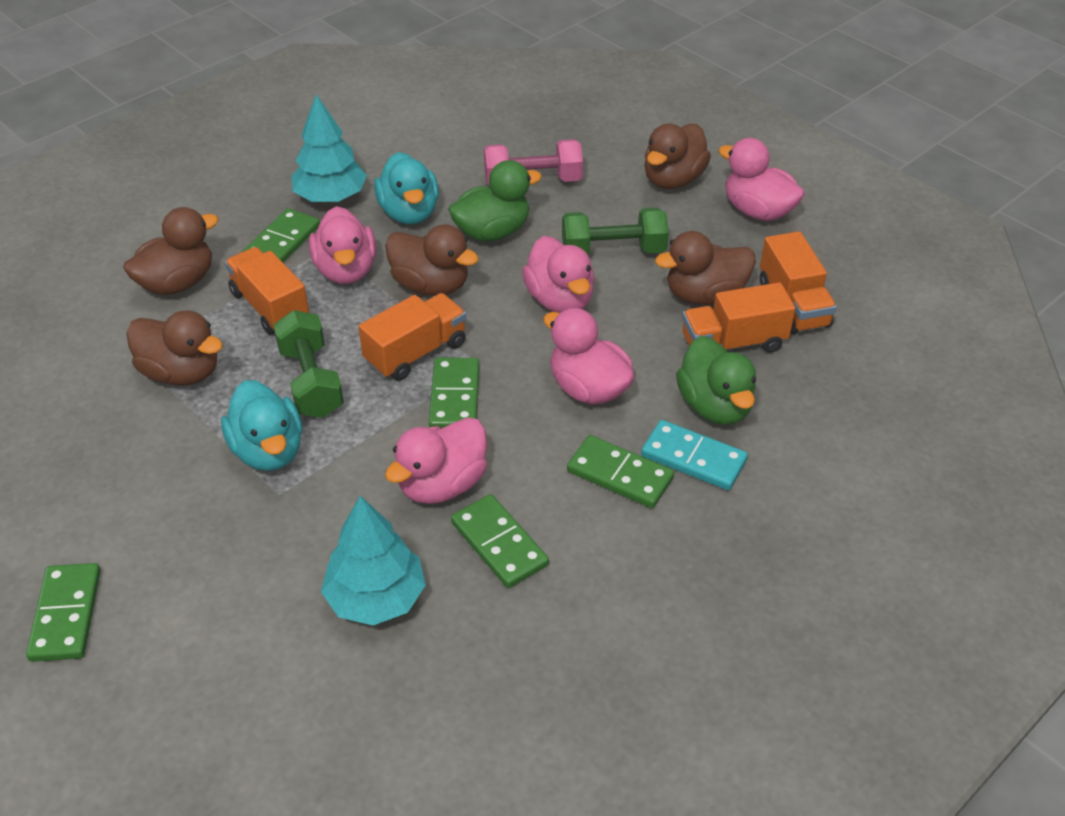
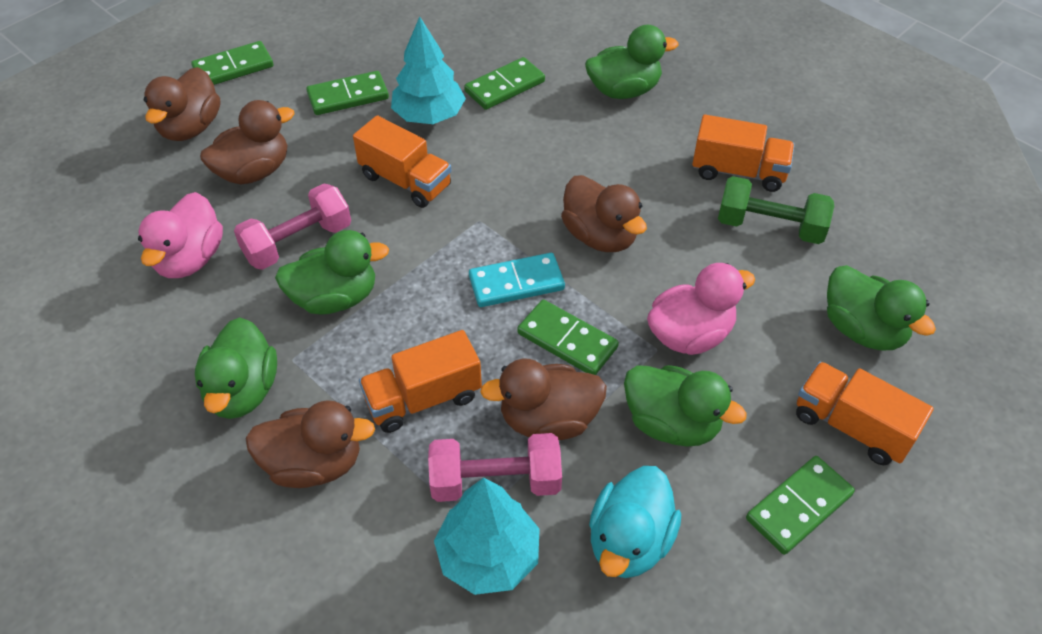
green duck: 2 -> 5
green dumbbell: 2 -> 1
pink duck: 5 -> 2
pink dumbbell: 1 -> 2
turquoise duck: 2 -> 1

